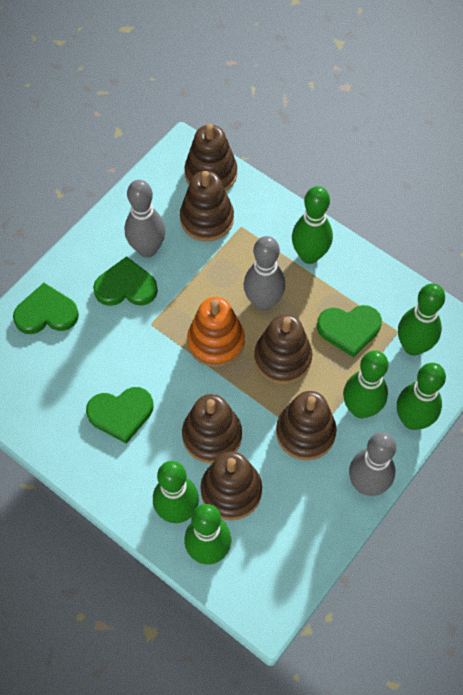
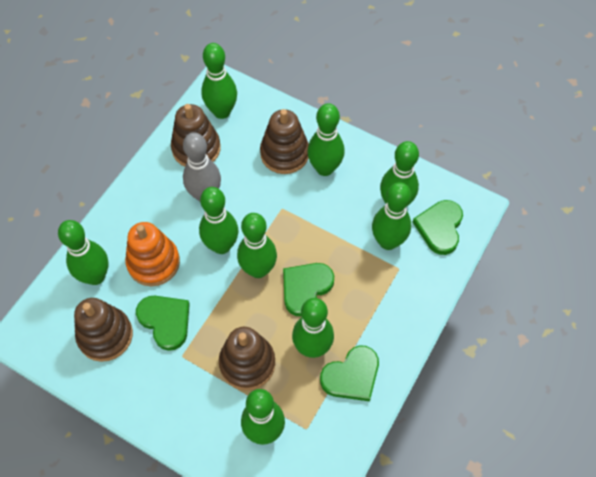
brown stacking toy: 6 -> 4
green bowling pin: 6 -> 9
grey bowling pin: 3 -> 1

